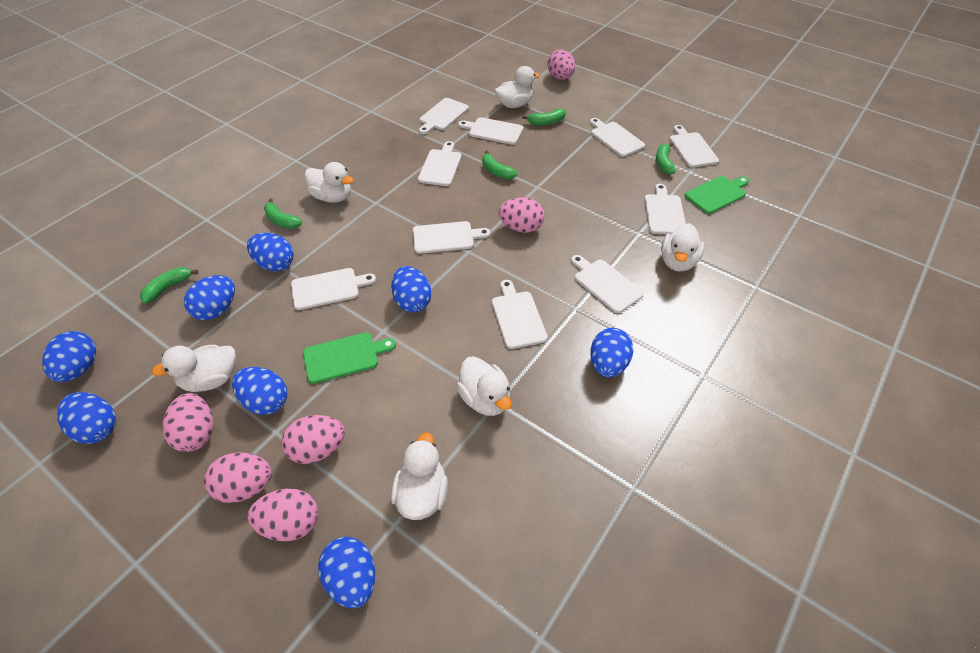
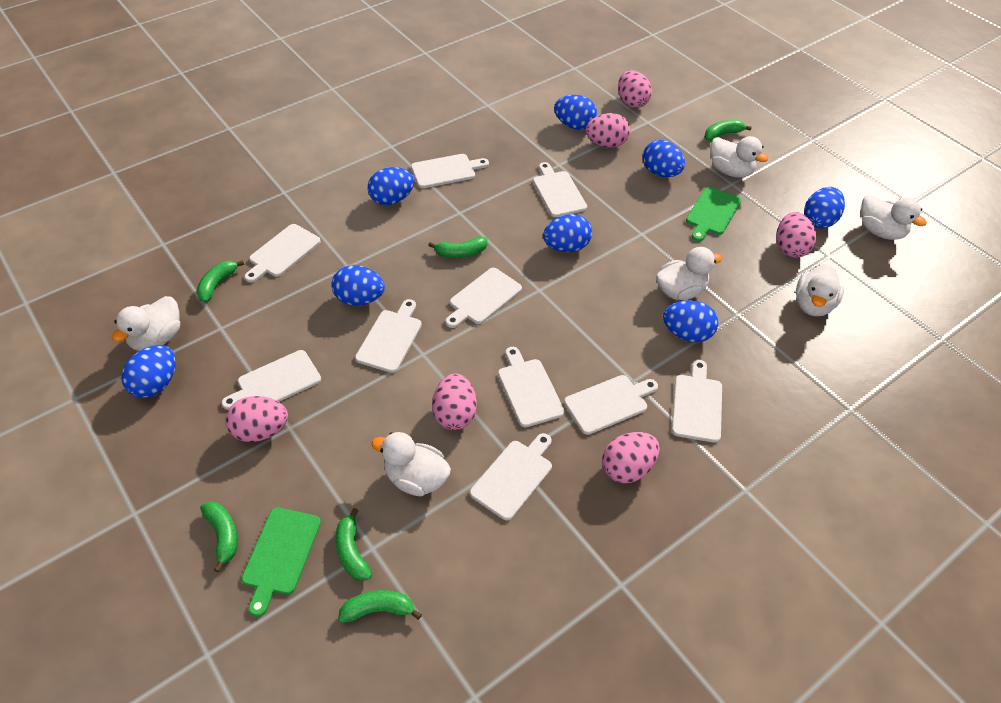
green banana: 5 -> 6

